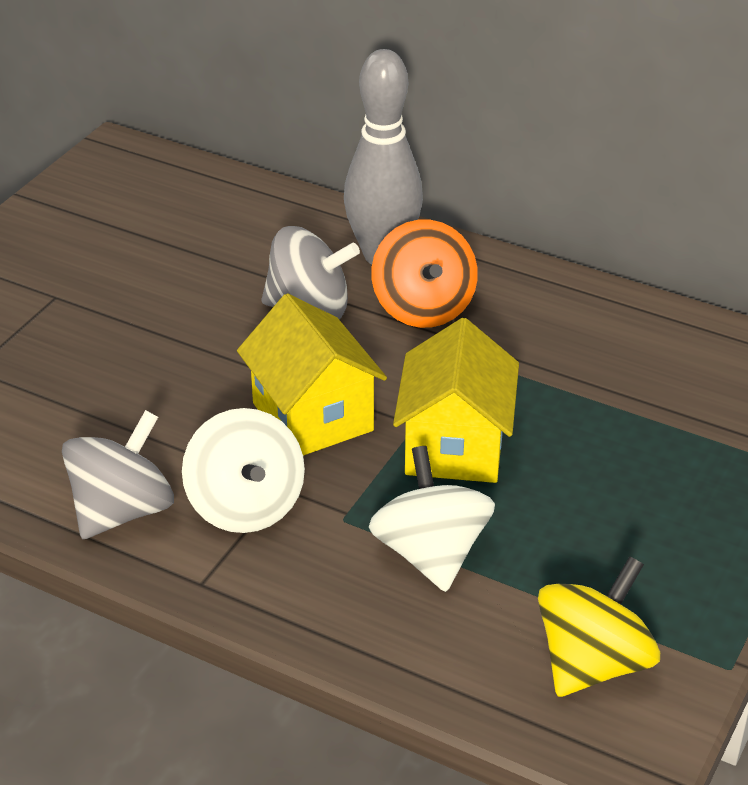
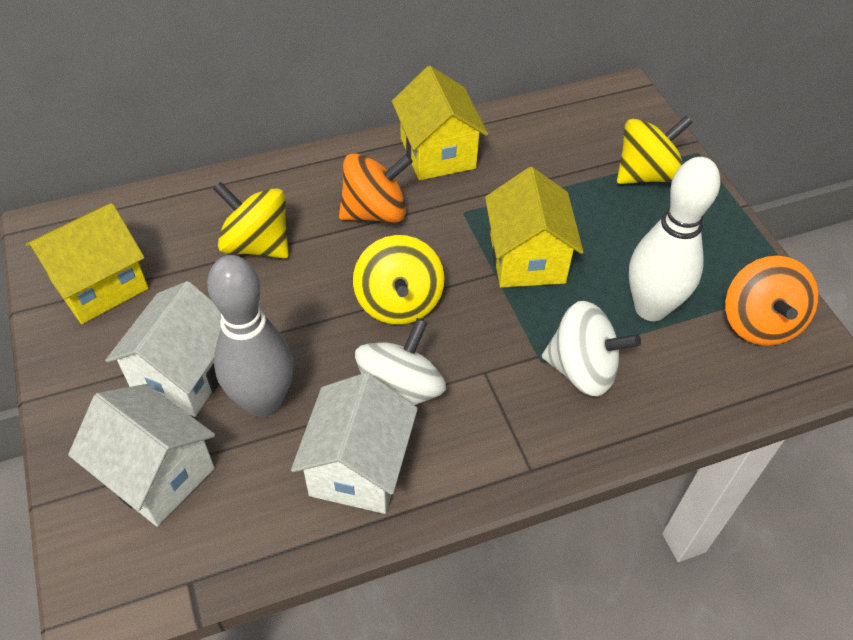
grey spinning top: 2 -> 0
orange spinning top: 1 -> 2
white bowling pin: 0 -> 1
white house: 0 -> 3
yellow house: 2 -> 3
yellow spinning top: 1 -> 3

